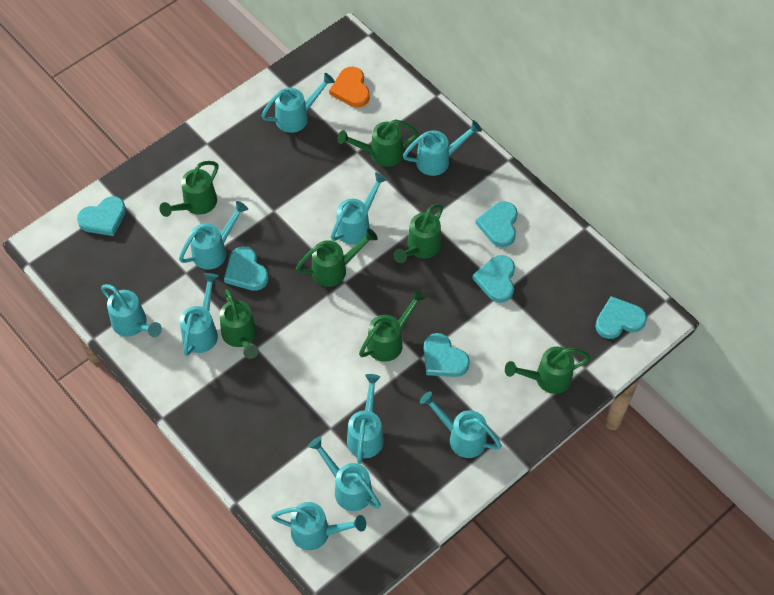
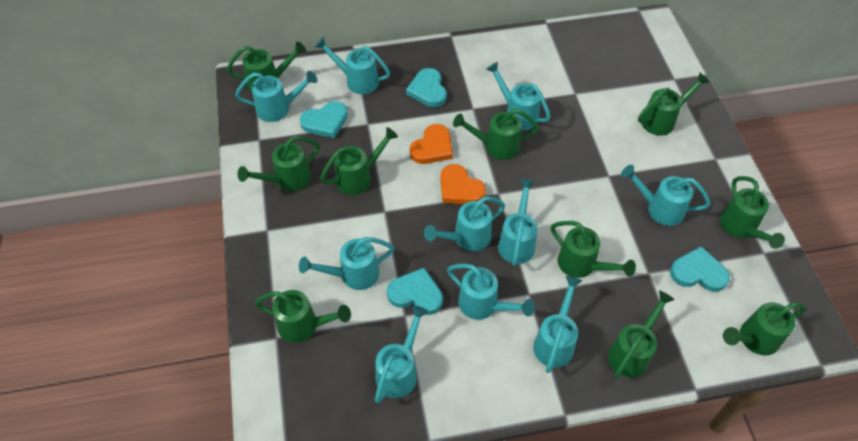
green watering can: 7 -> 10
orange heart: 1 -> 2
turquoise heart: 6 -> 4

